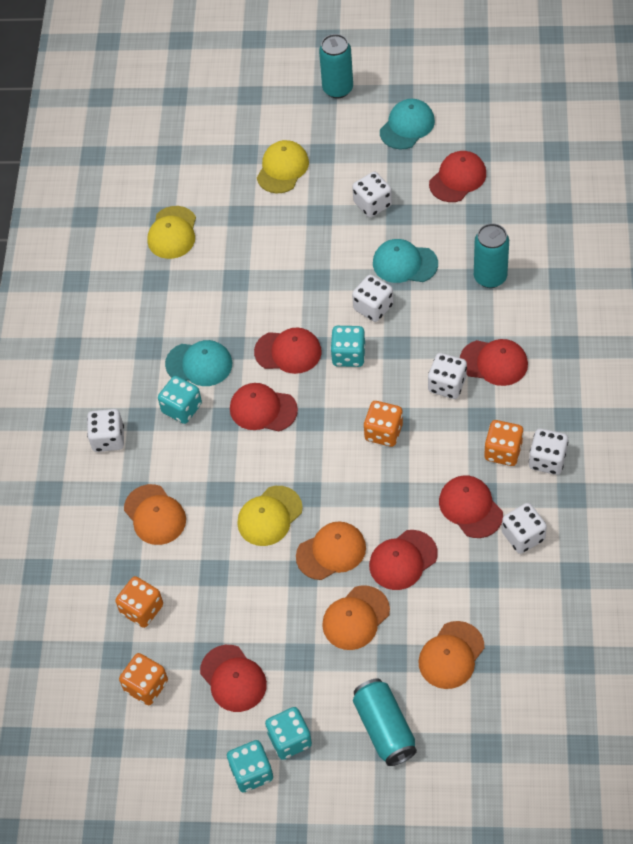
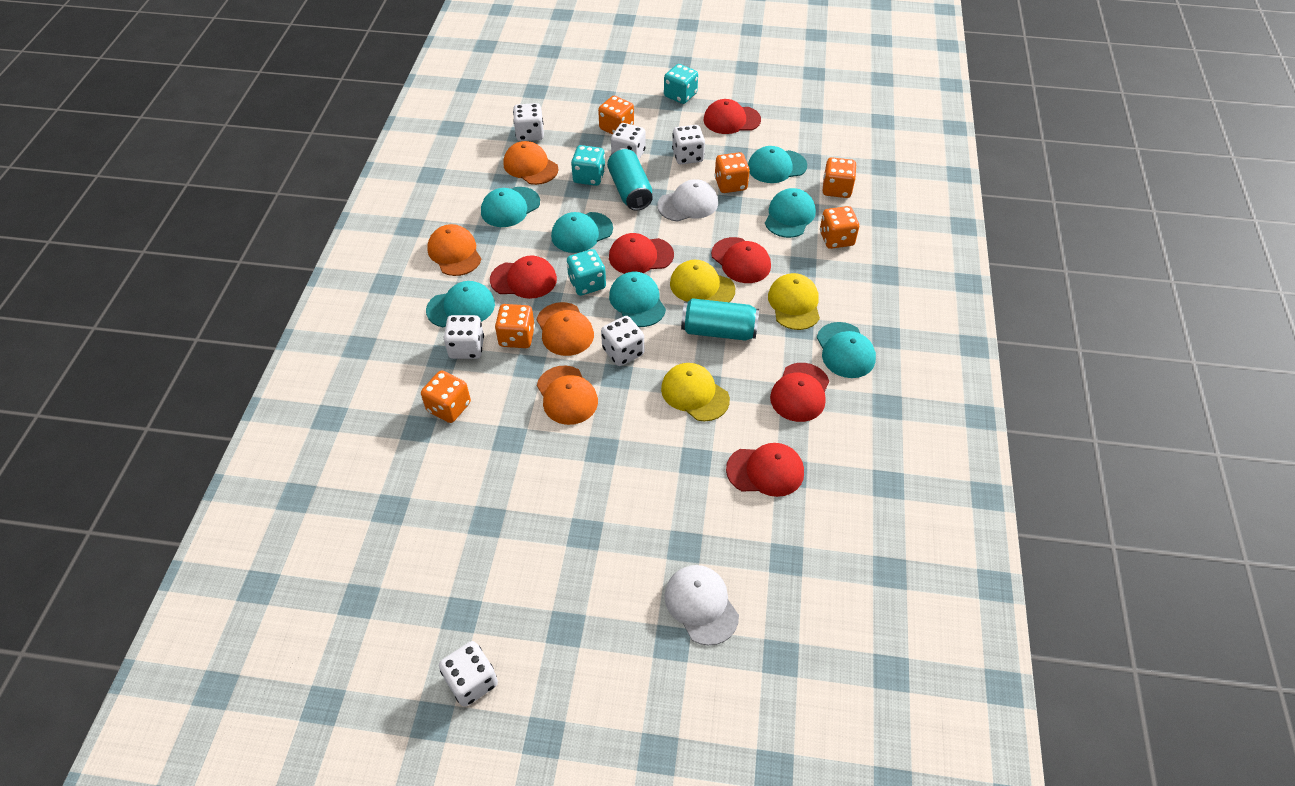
orange dice: 4 -> 6
red cap: 7 -> 6
turquoise can: 3 -> 2
turquoise cap: 3 -> 7
turquoise dice: 4 -> 3
white cap: 0 -> 2

